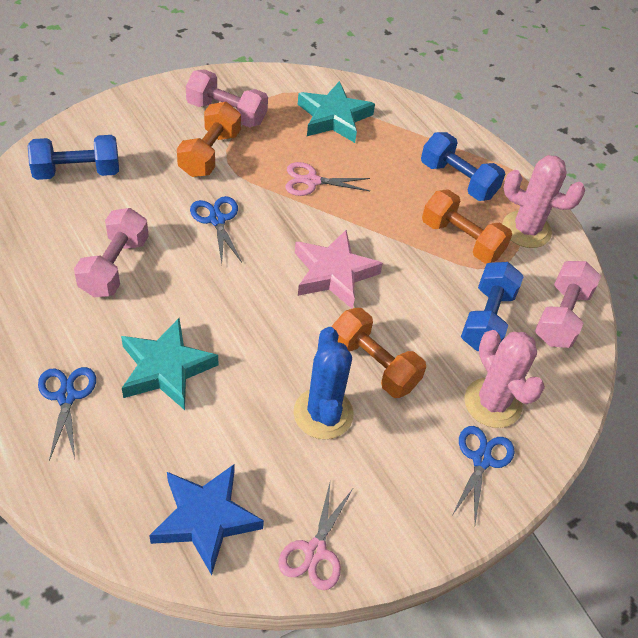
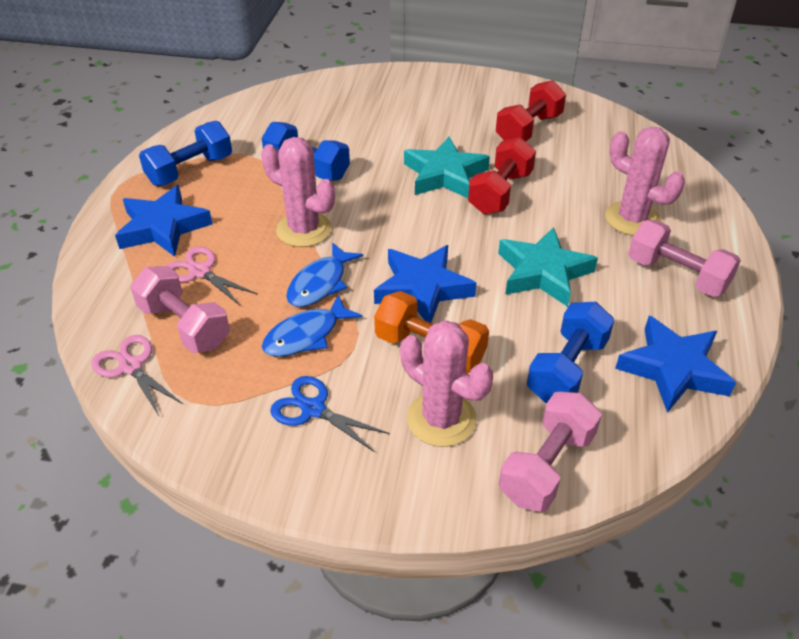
blue cactus: 1 -> 0
blue fish: 0 -> 2
blue scissors: 3 -> 1
blue star: 1 -> 3
orange dumbbell: 3 -> 1
pink cactus: 2 -> 3
pink star: 1 -> 0
red dumbbell: 0 -> 2

